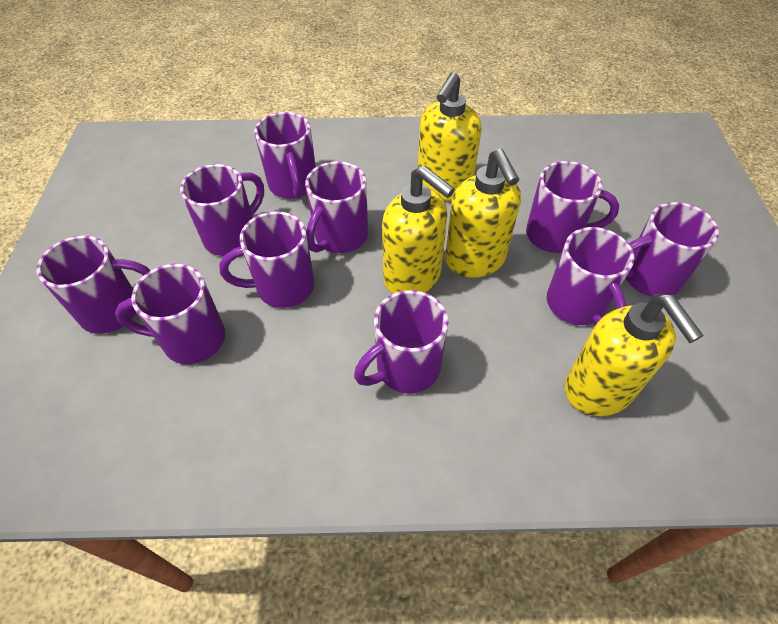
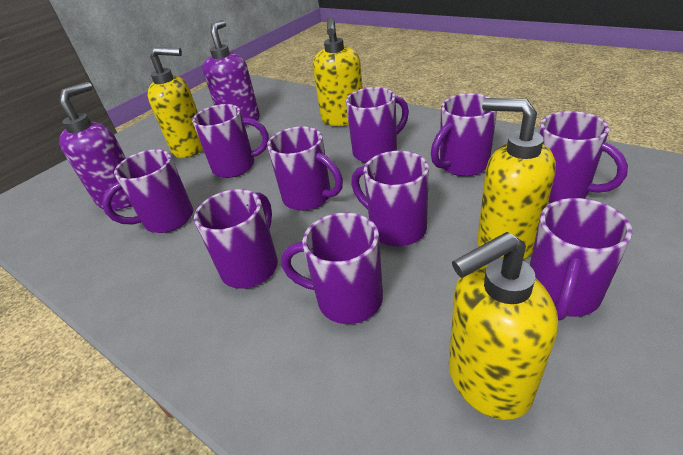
purple soap dispenser: 0 -> 2

